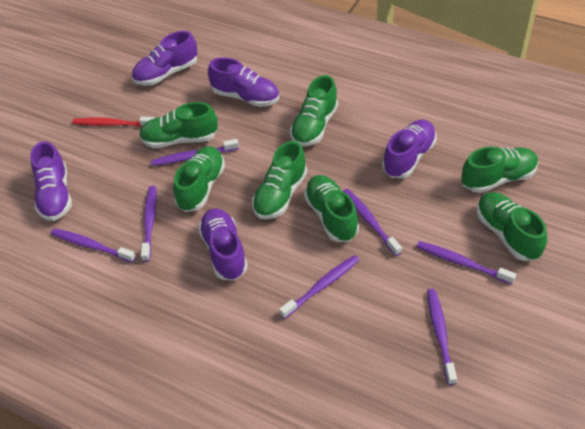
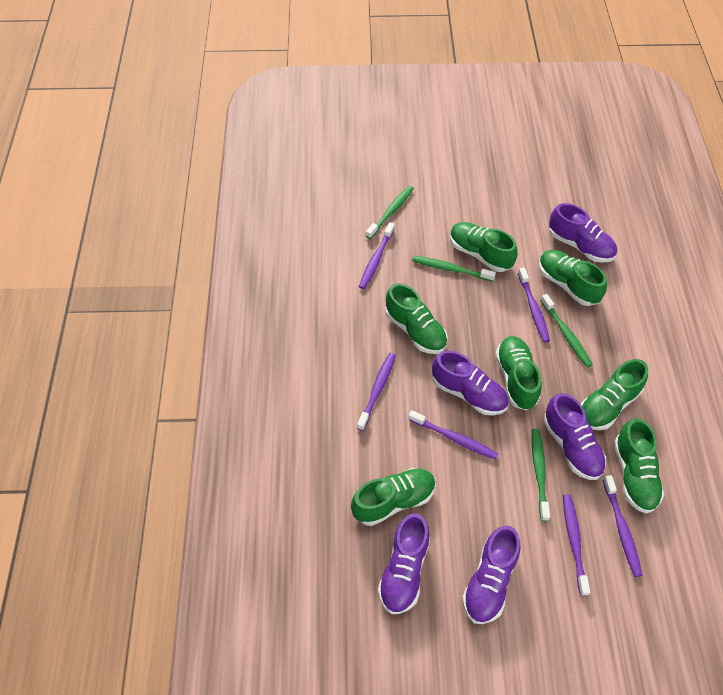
green toothbrush: 0 -> 4
purple toothbrush: 7 -> 6
red toothbrush: 1 -> 0

